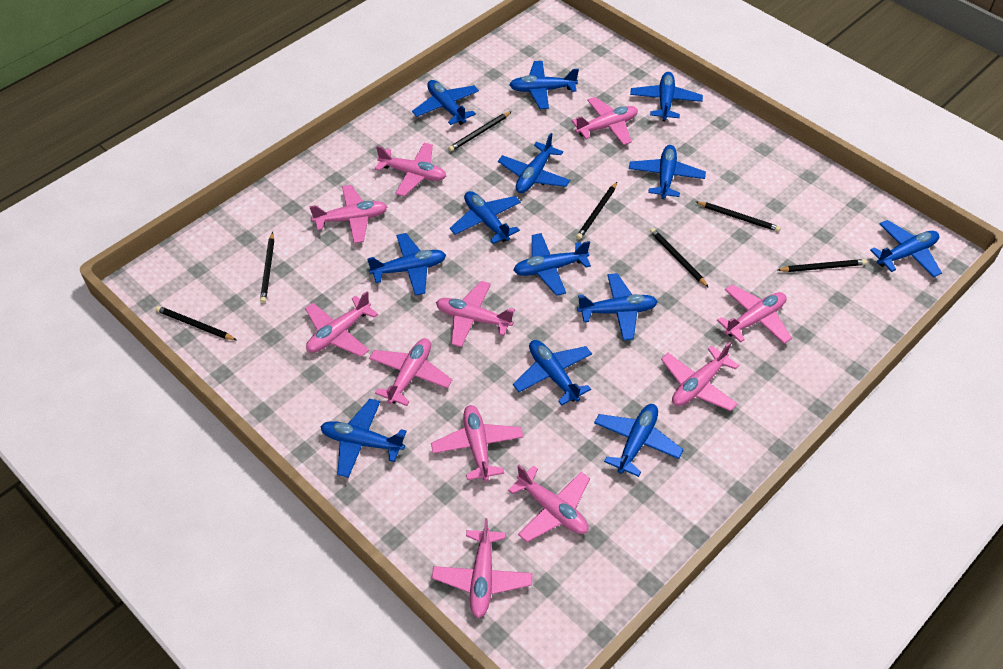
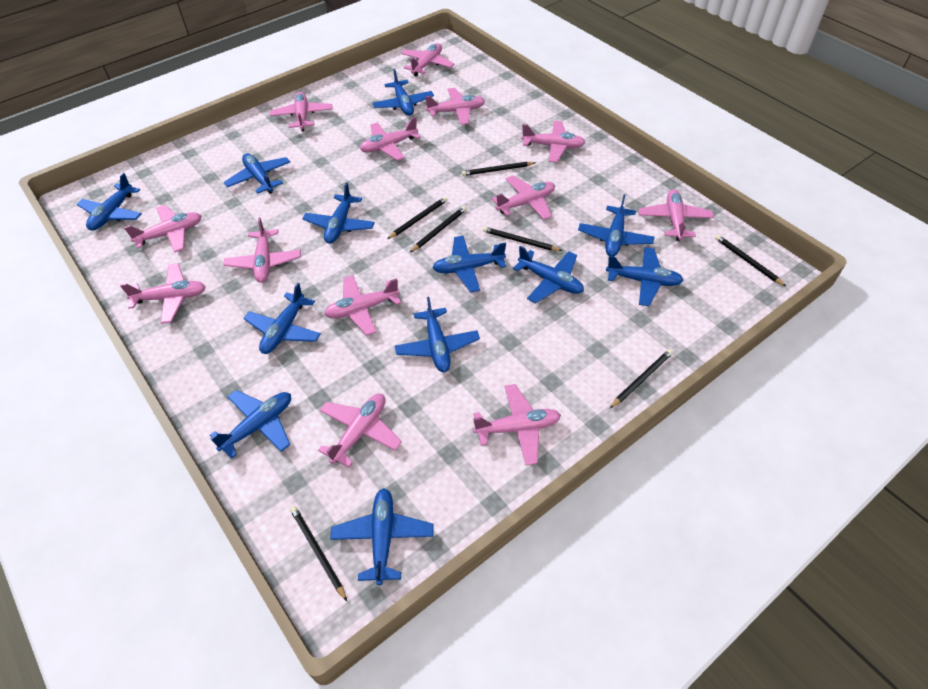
blue plane: 13 -> 12
pink plane: 11 -> 13

